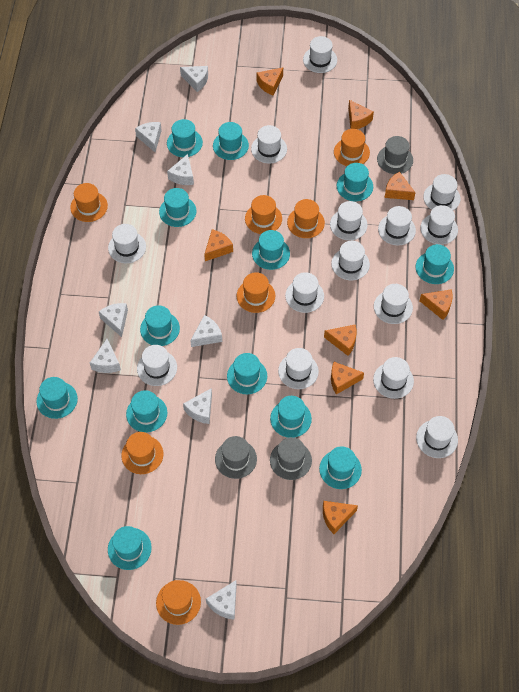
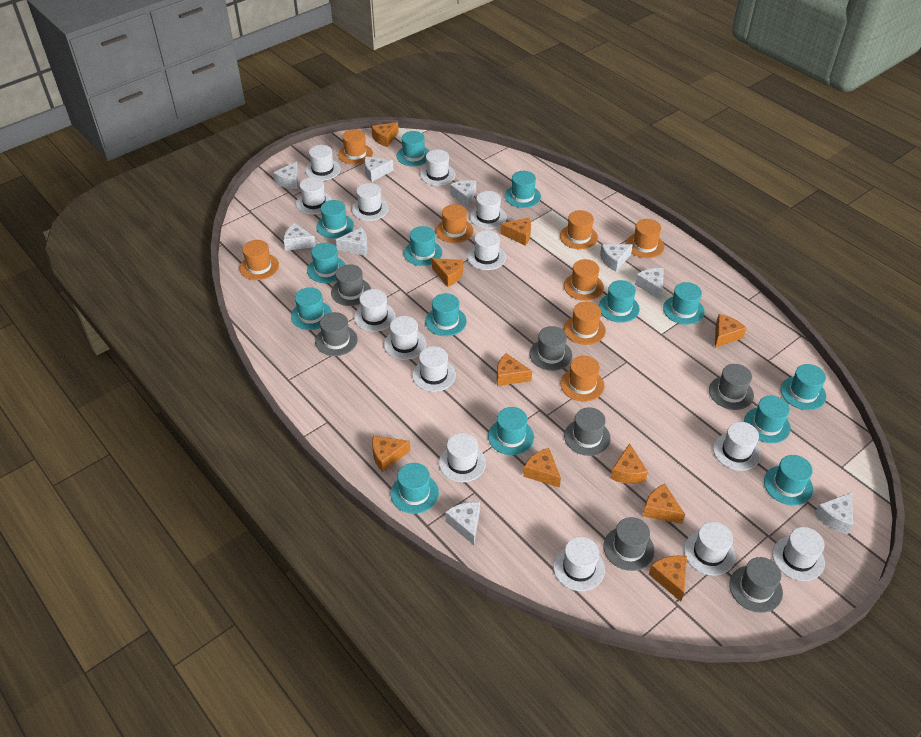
grey hat: 3 -> 7
orange cheese: 8 -> 10
orange hat: 7 -> 8
turquoise hat: 13 -> 14
white cheese: 8 -> 9

